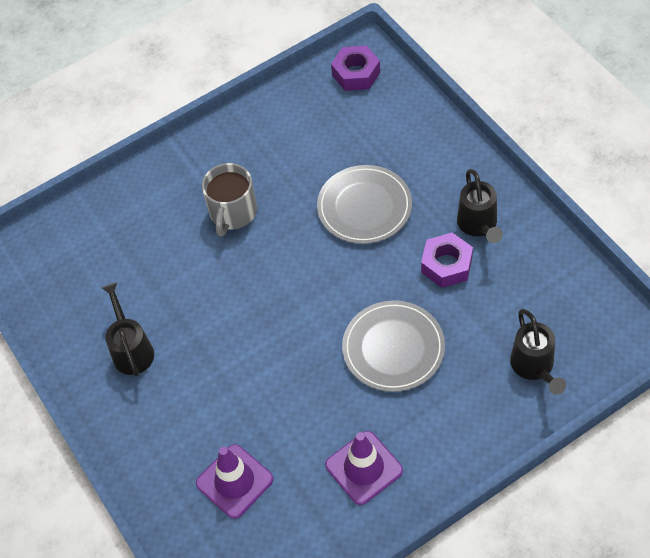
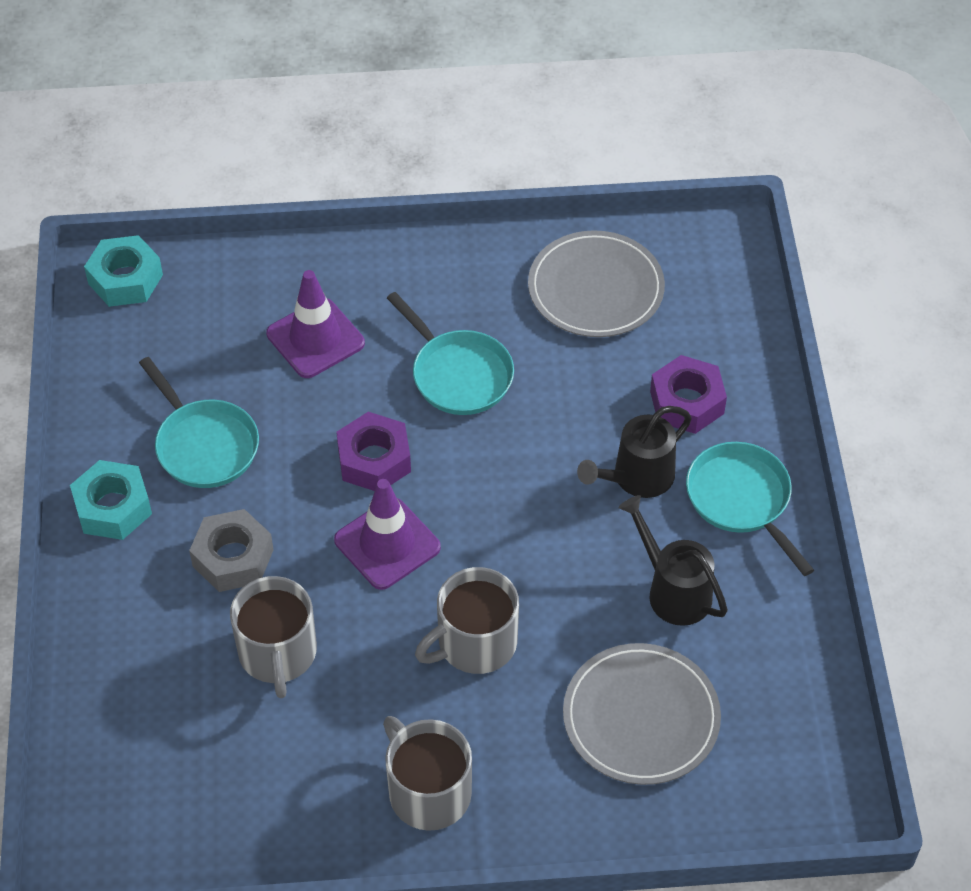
black watering can: 3 -> 2
grey mug: 1 -> 3
grey nut: 0 -> 1
turquoise nut: 0 -> 2
turquoise pan: 0 -> 3

